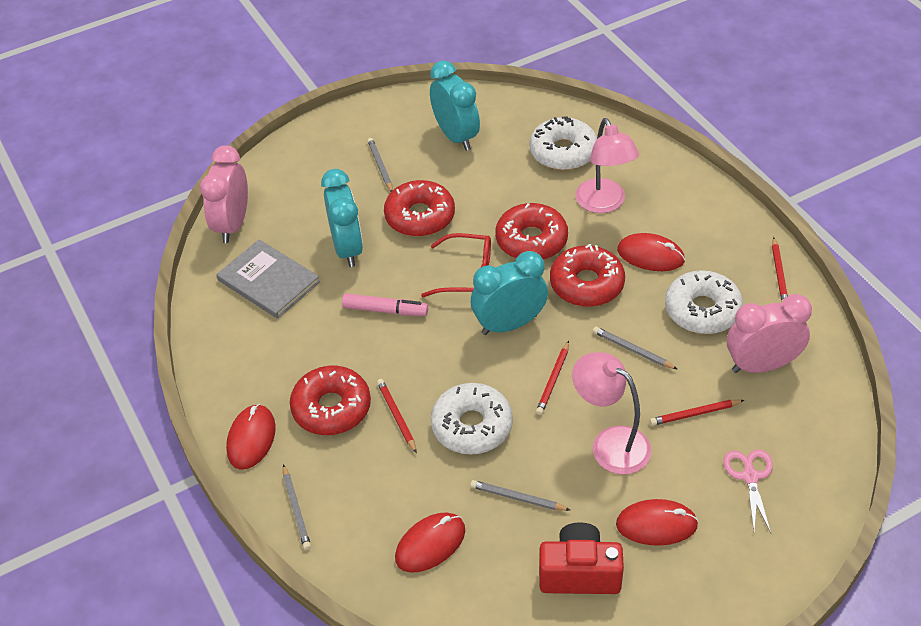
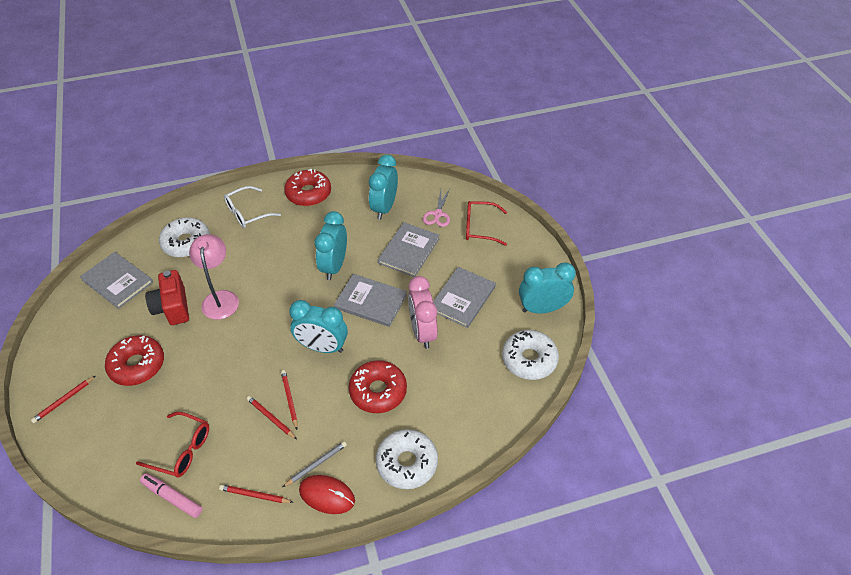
grey book: 1 -> 4
grey pencil: 4 -> 1
pink clock: 2 -> 1
pink lamp: 2 -> 1
red donut: 4 -> 3
red glasses: 1 -> 2
red mouse: 4 -> 1
turquoise clock: 3 -> 4
white glasses: 0 -> 1

